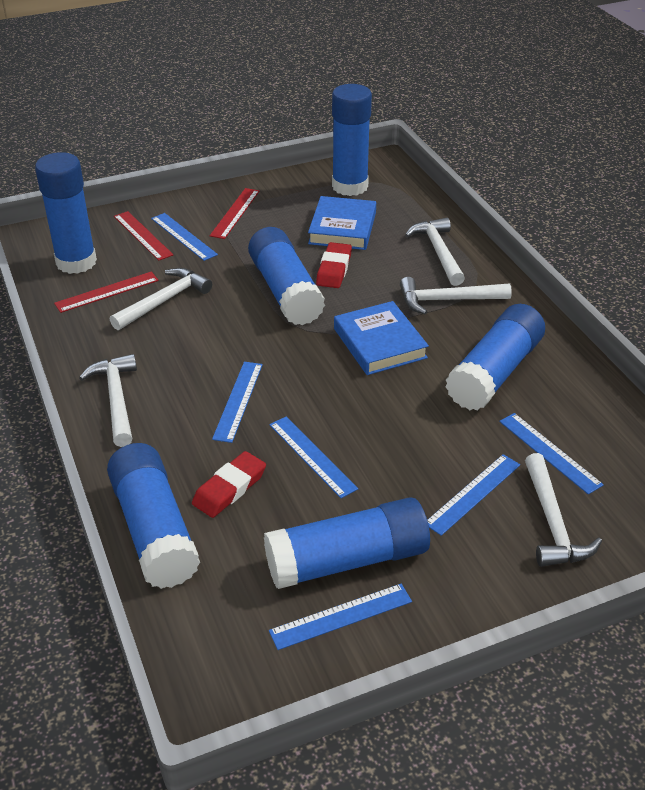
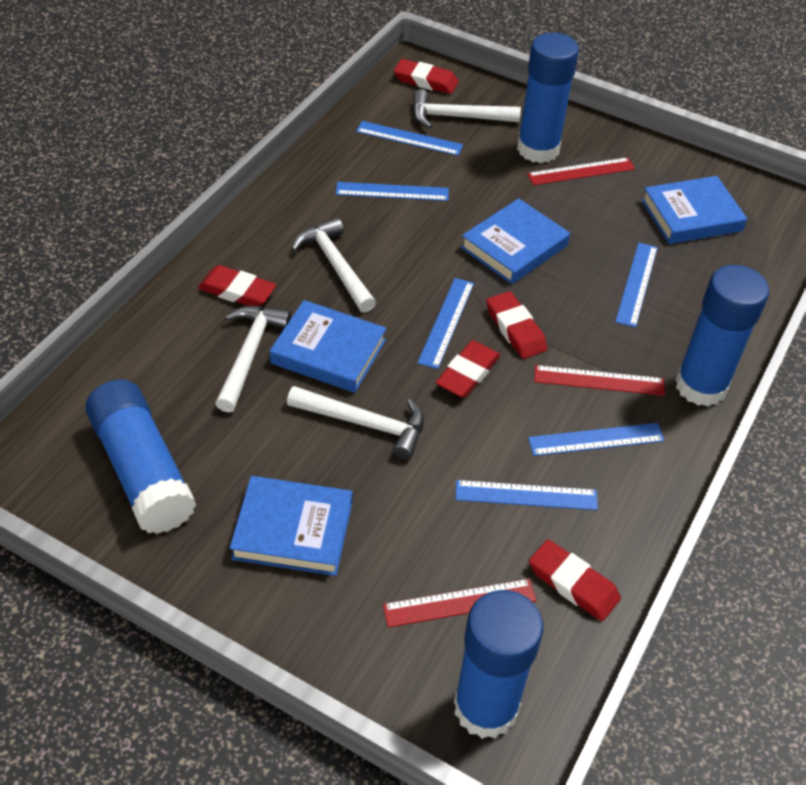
blue book: 2 -> 4
blue glue stick: 6 -> 4
red eraser: 2 -> 5
white hammer: 5 -> 4

